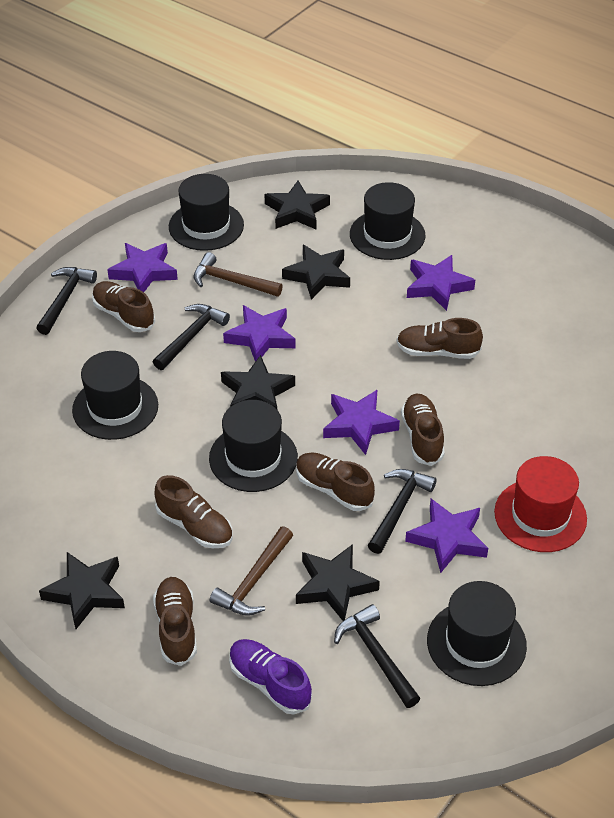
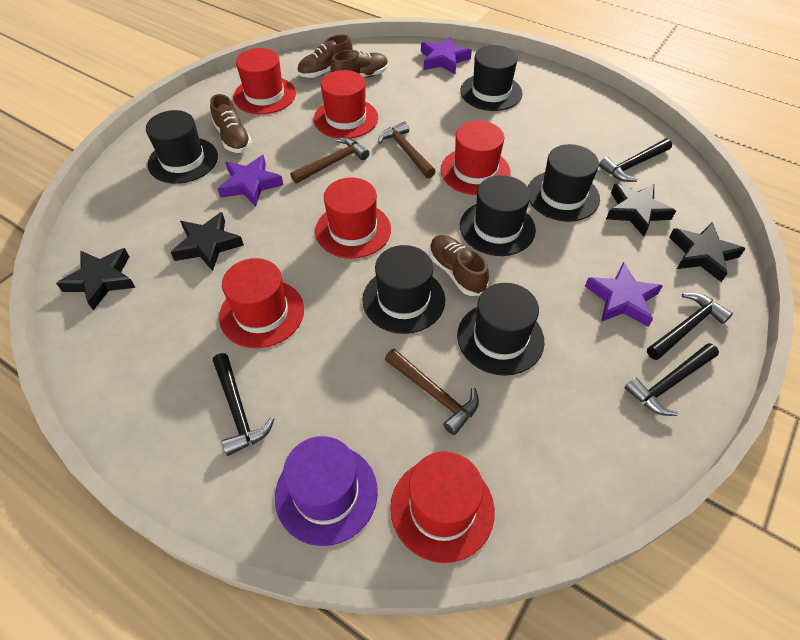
black hat: 5 -> 6
black star: 5 -> 4
brown hammer: 2 -> 3
brown shoe: 6 -> 4
purple hat: 0 -> 1
purple shoe: 1 -> 0
purple star: 5 -> 3
red hat: 1 -> 6

